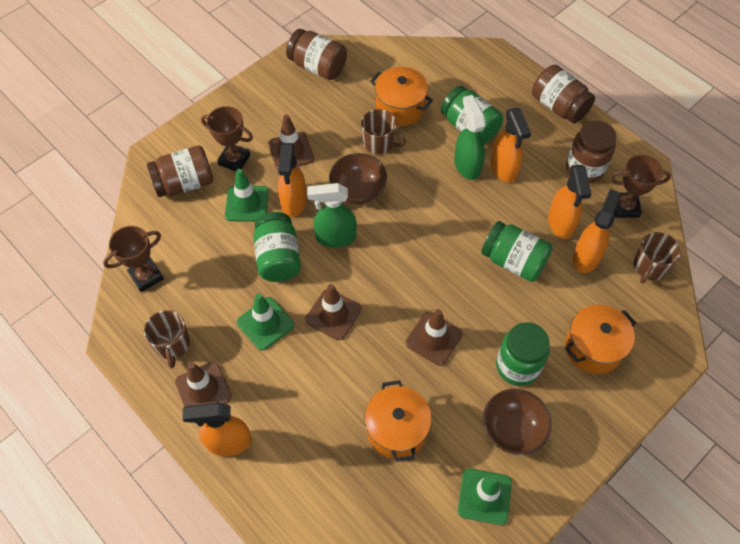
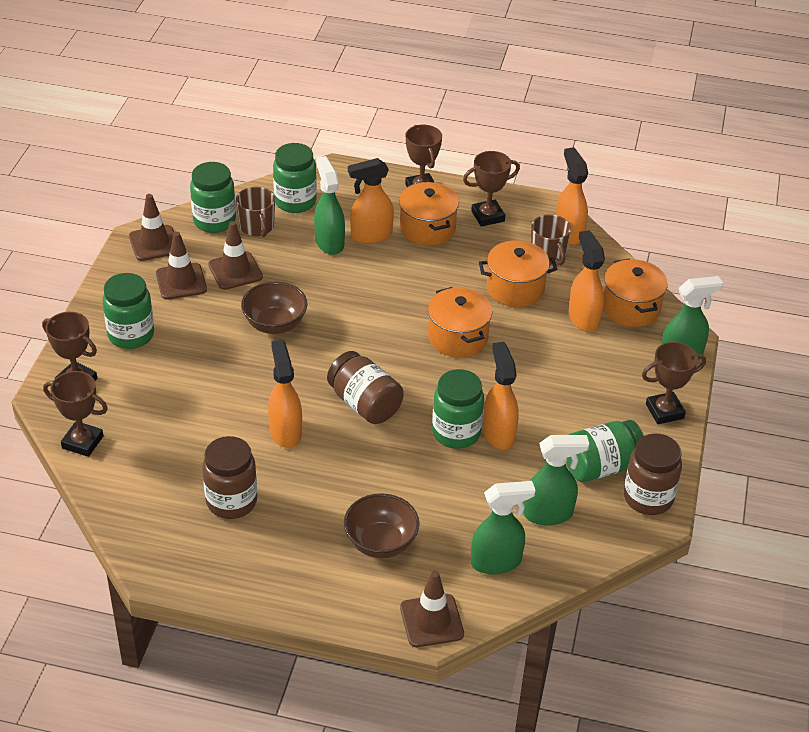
brown jar: 4 -> 3
brown mug: 3 -> 2
brown trophy: 3 -> 5
green jar: 4 -> 5
green spray bottle: 2 -> 4
green traffic cone: 3 -> 0
orange pot: 3 -> 4

